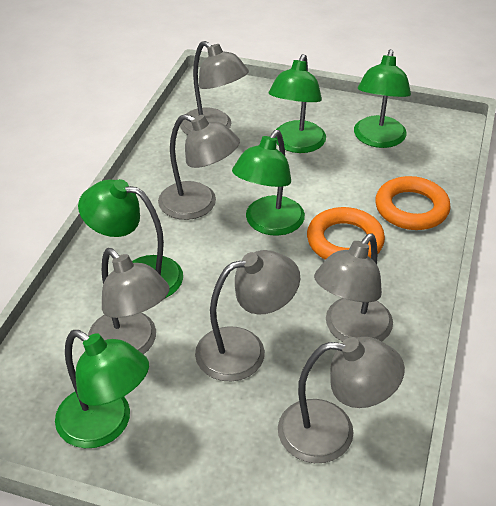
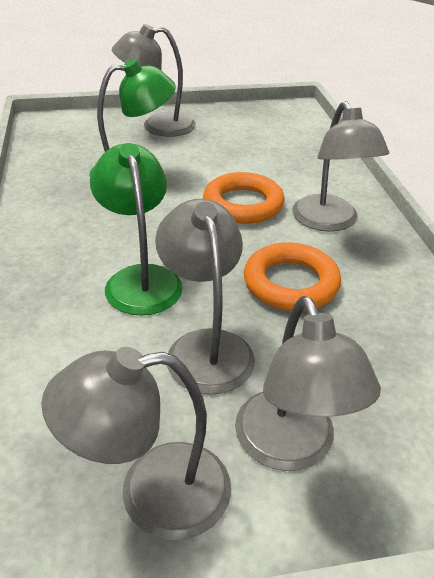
green lamp: 5 -> 2
grey lamp: 6 -> 5

